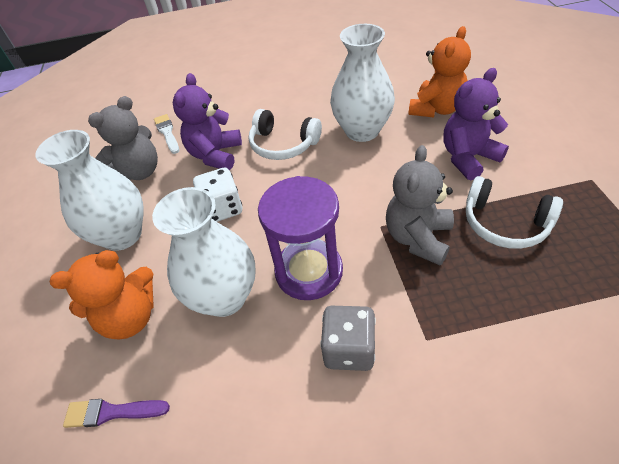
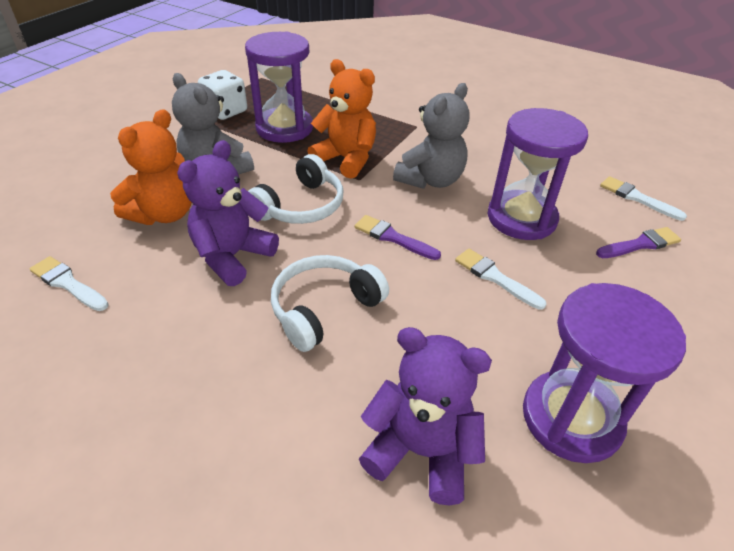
grey dice: 1 -> 0
purple brush: 1 -> 2
purple hourglass: 1 -> 3
white brush: 1 -> 3
white vase: 3 -> 0

